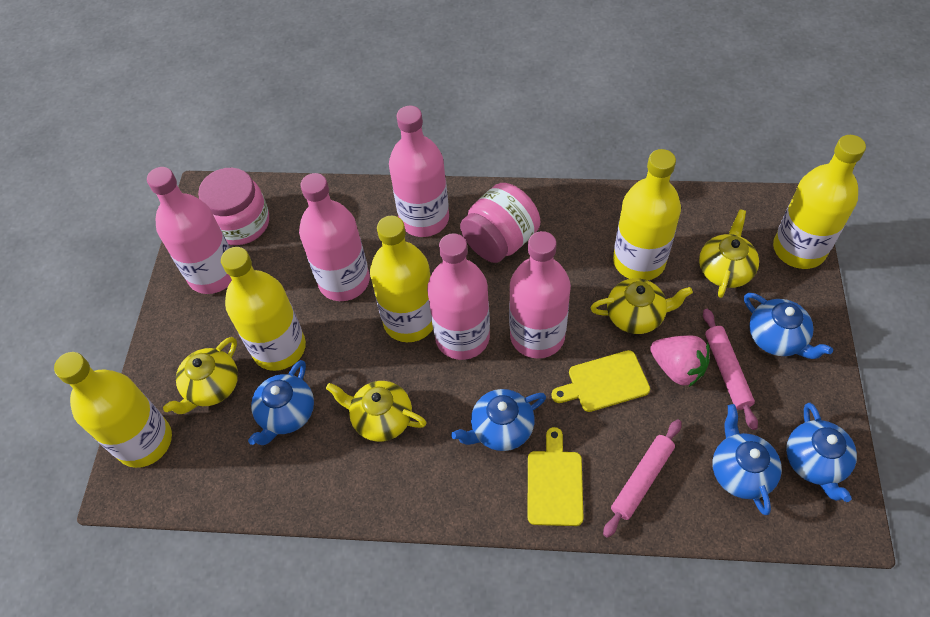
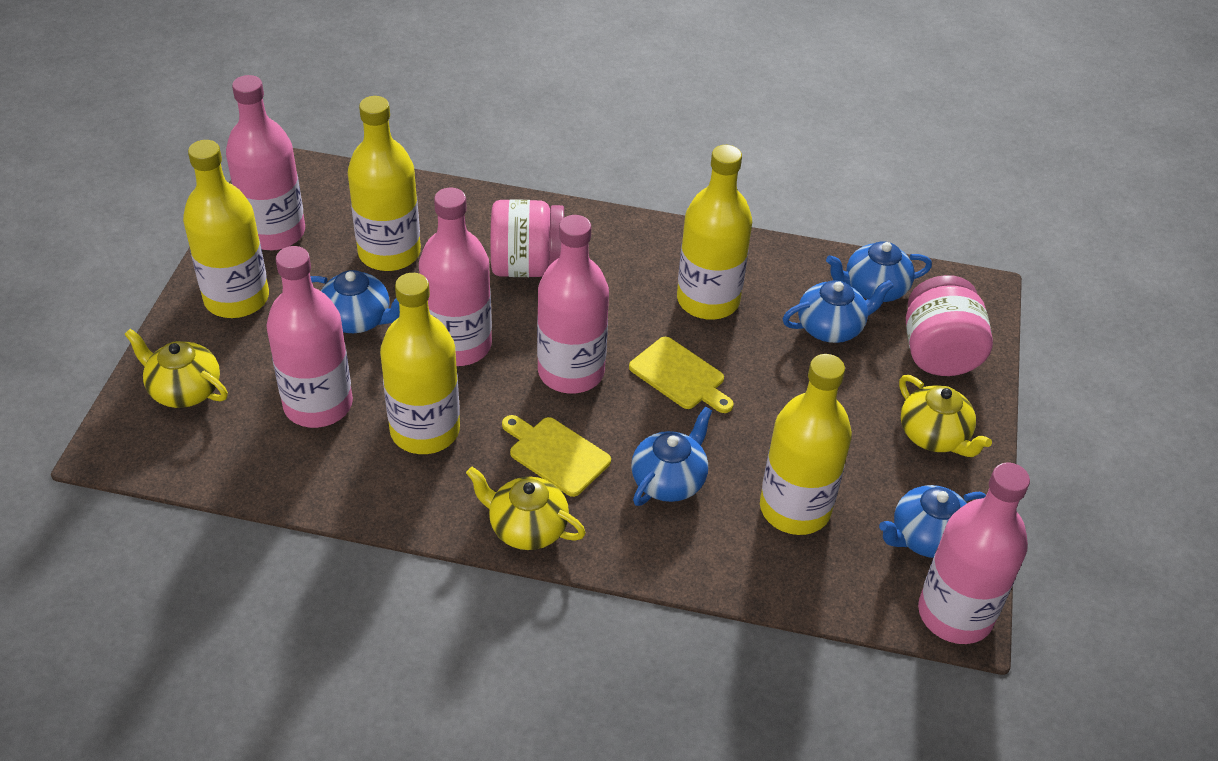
pink rolling pin: 2 -> 0
pink strawberry: 1 -> 0
yellow teapot: 4 -> 3

